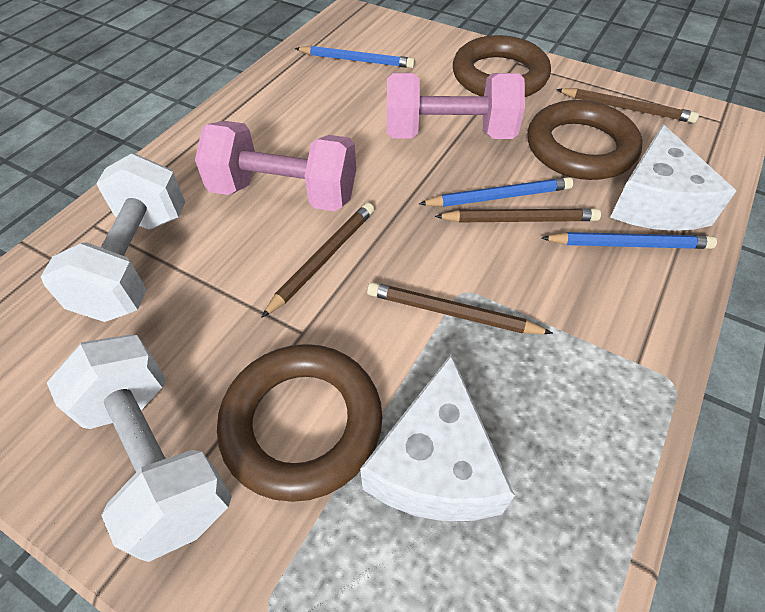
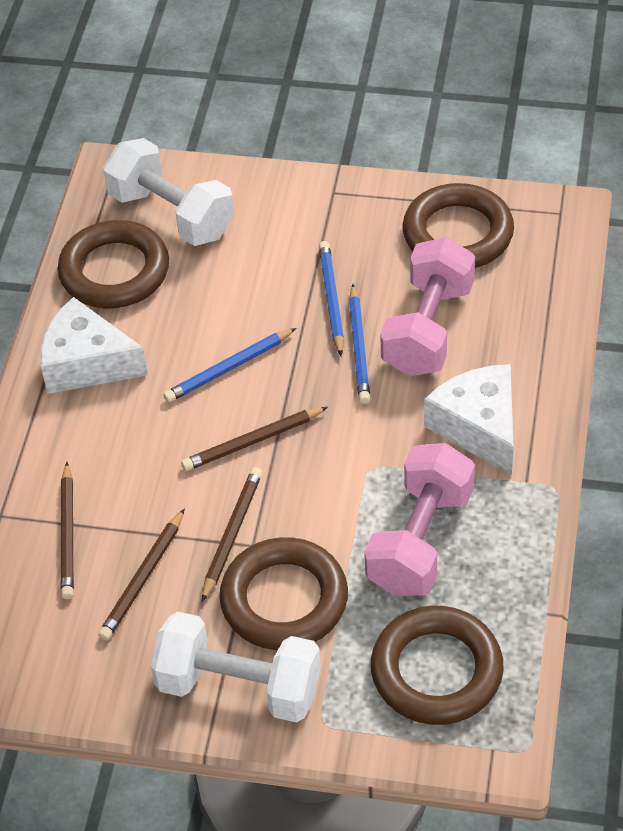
brown ring: 3 -> 4

